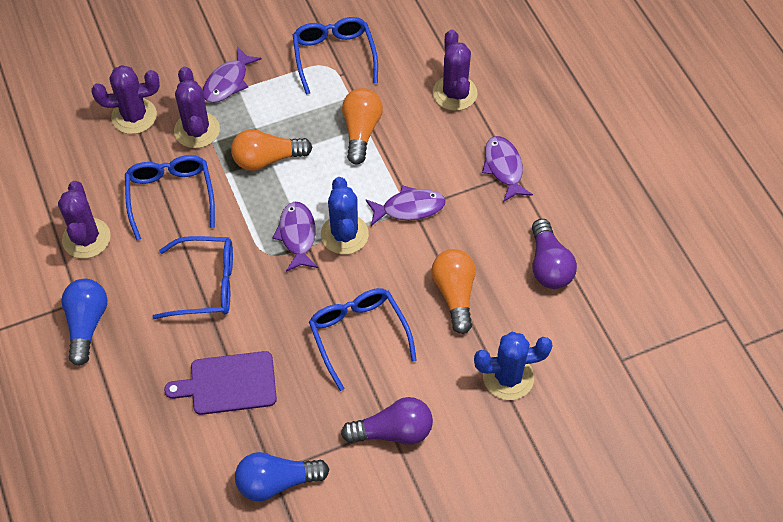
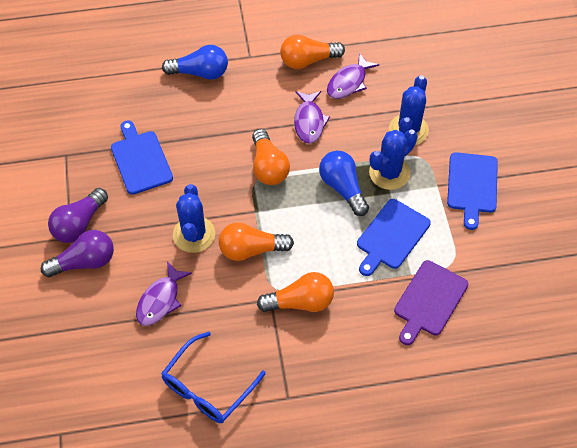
blue cactus: 2 -> 3
blue cutting board: 0 -> 3
blue glasses: 4 -> 1
orange light bulb: 3 -> 4
purple cactus: 4 -> 0
purple fish: 4 -> 3

